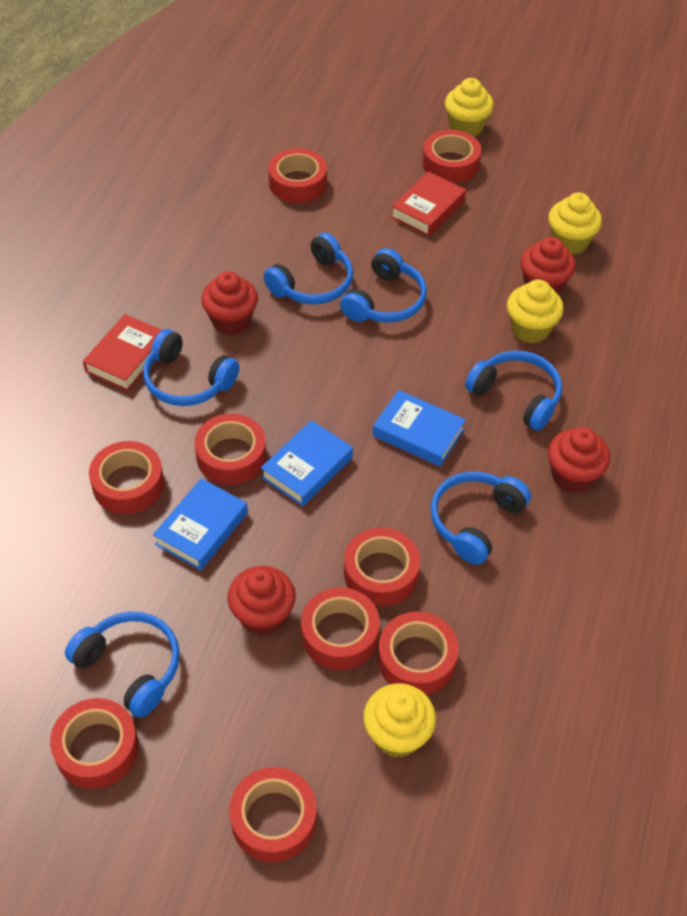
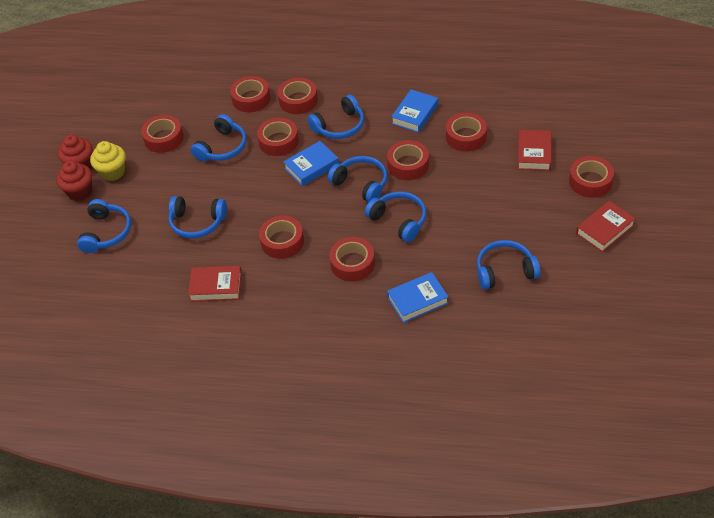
blue headphones: 6 -> 7
red book: 2 -> 3
red cupcake: 4 -> 2
yellow cupcake: 4 -> 1

